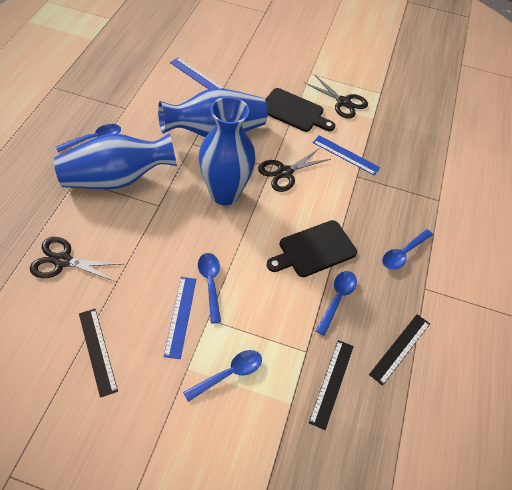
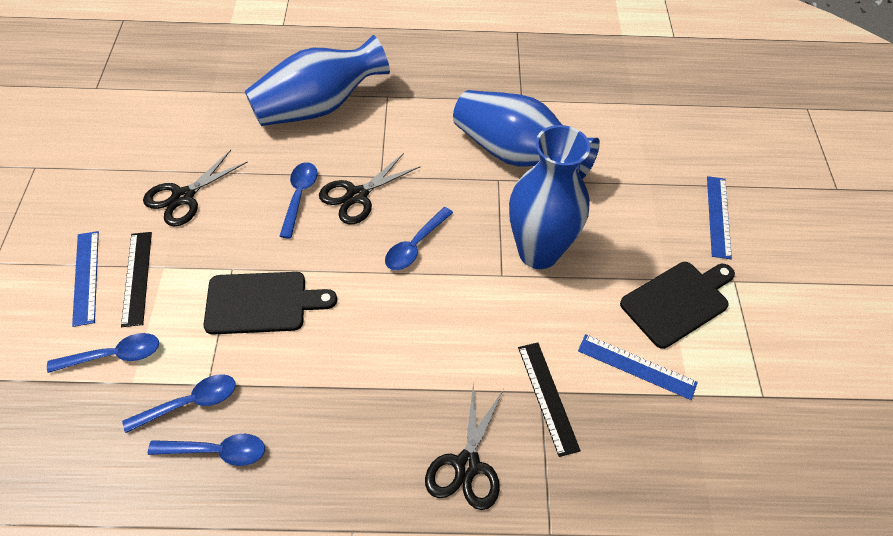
black ruler: 3 -> 2

